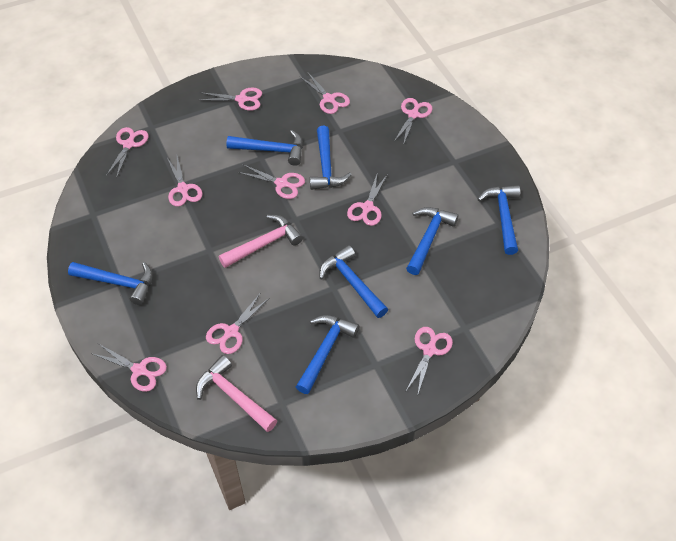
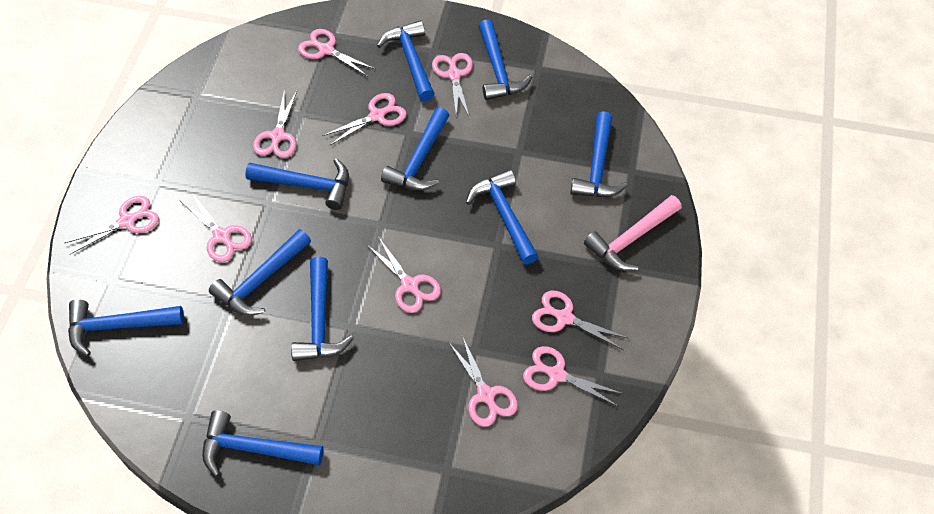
blue hammer: 7 -> 10
pink hammer: 2 -> 1

